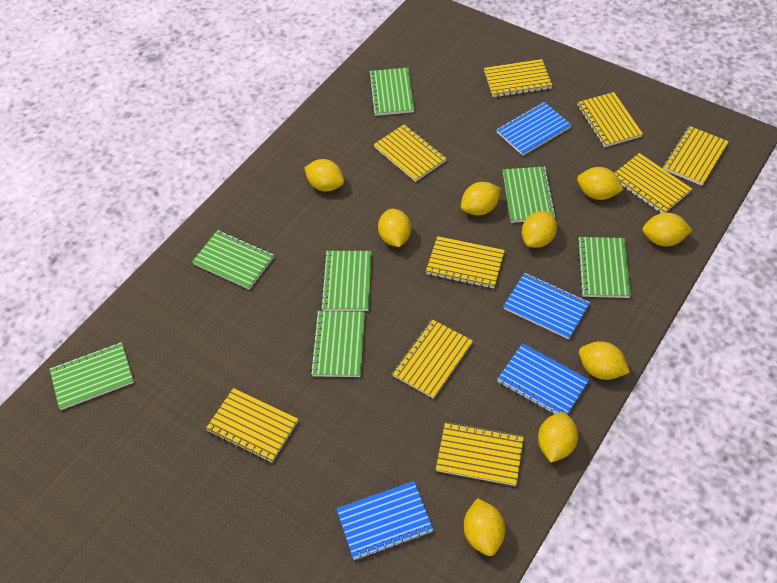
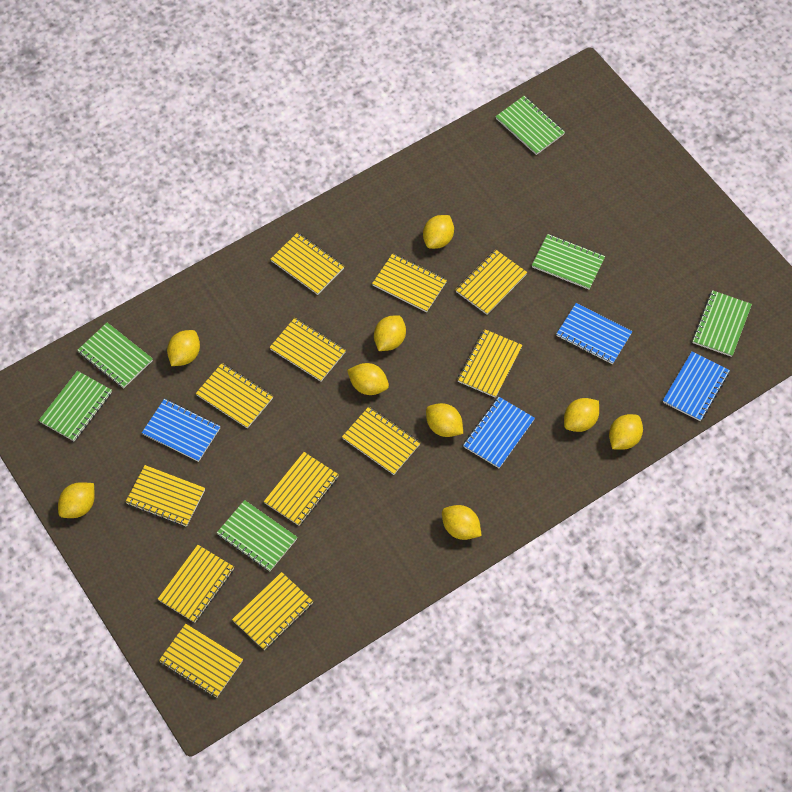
green notebook: 7 -> 6
yellow notebook: 9 -> 12

